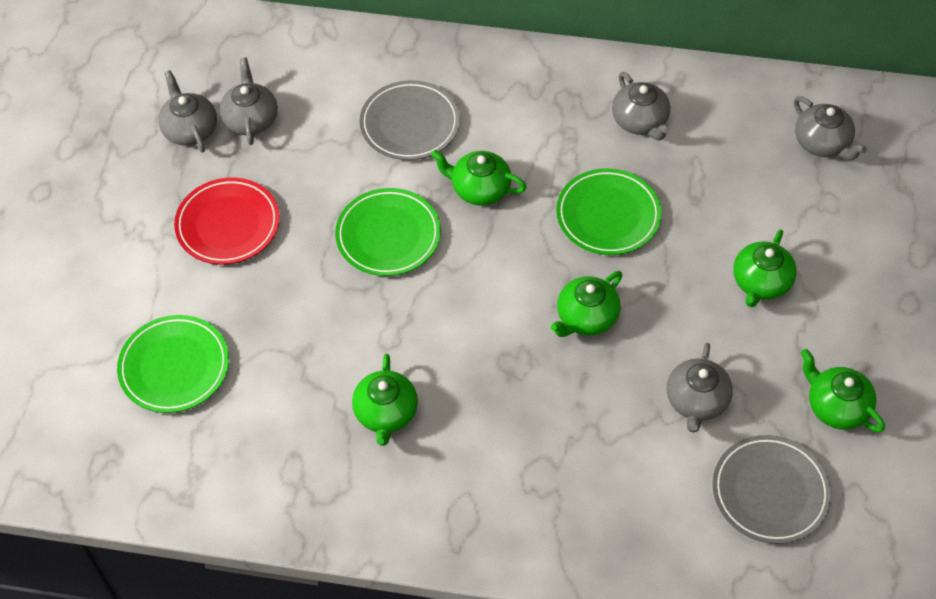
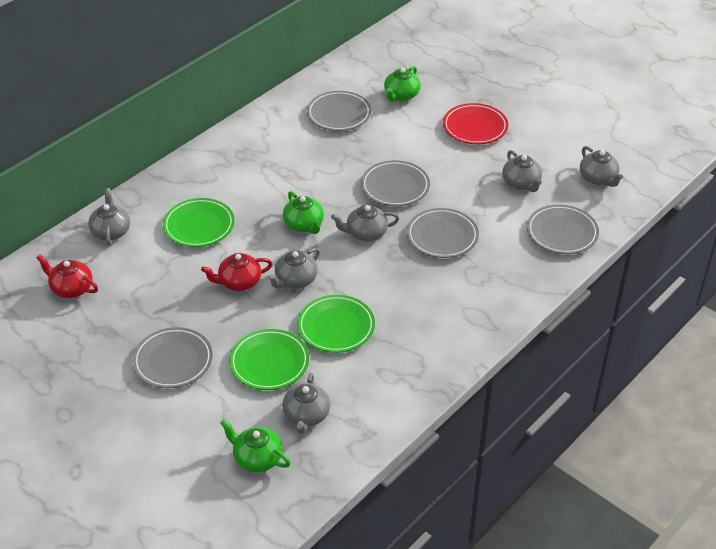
green teapot: 5 -> 3
grey plate: 2 -> 5
grey teapot: 5 -> 6
red teapot: 0 -> 2

